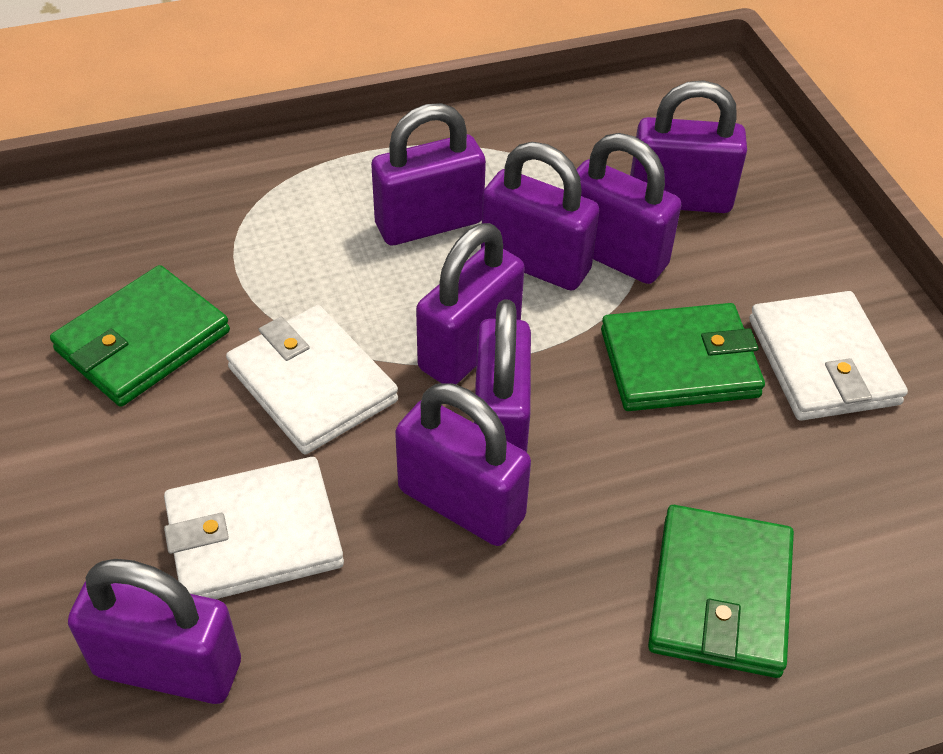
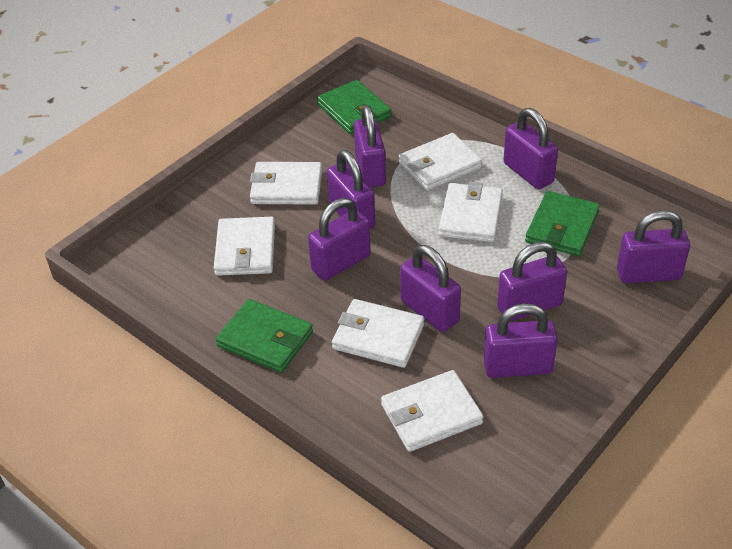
white wallet: 3 -> 6

